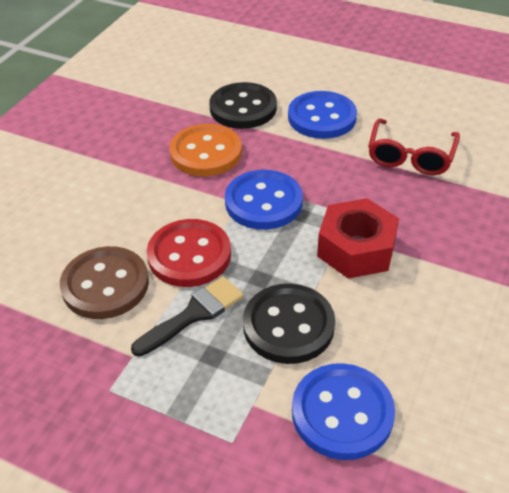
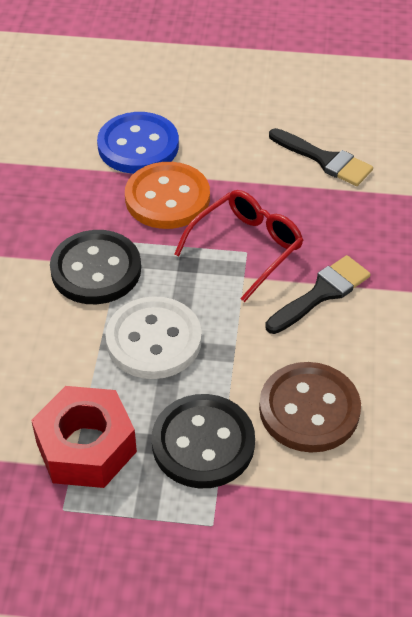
black brush: 1 -> 2
blue button: 3 -> 1
red button: 1 -> 0
white button: 0 -> 1

